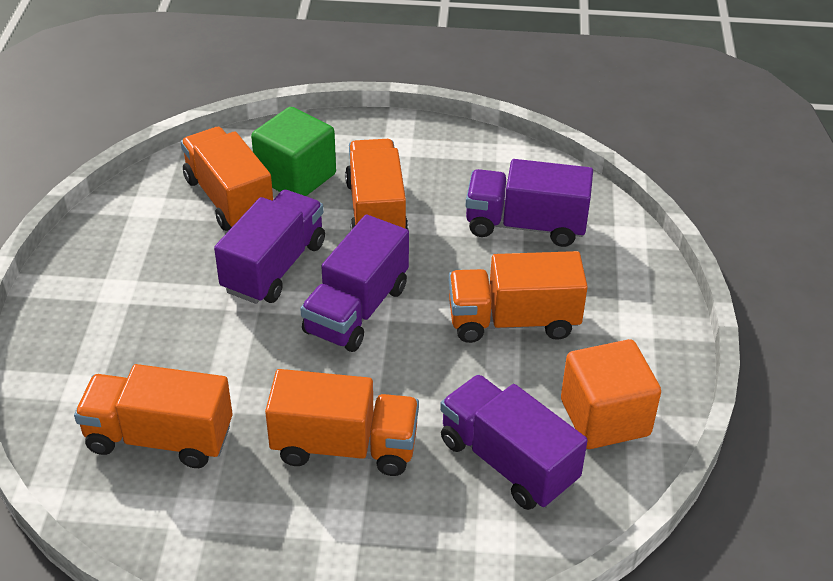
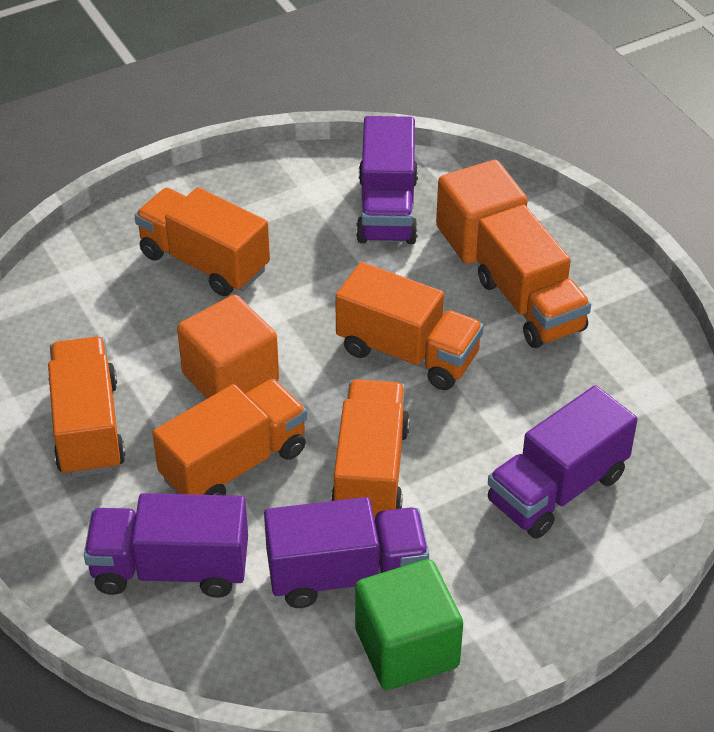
orange cube: 1 -> 2
orange truck: 5 -> 6

